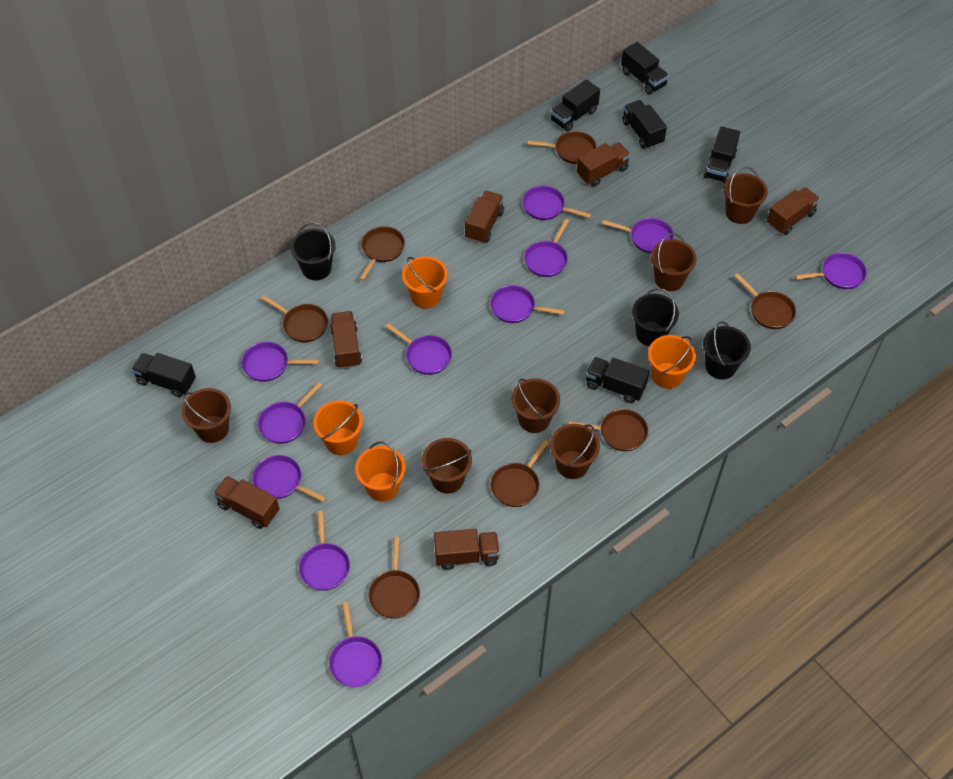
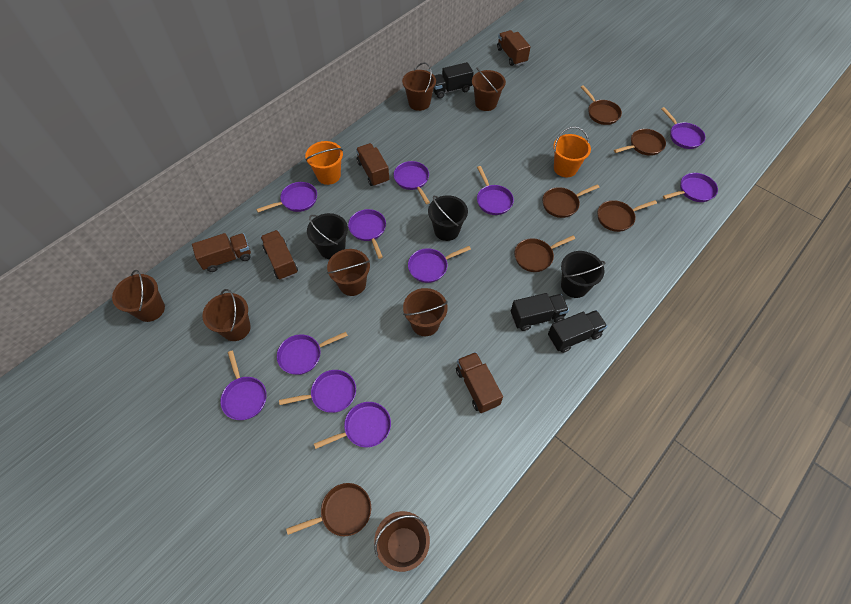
black truck: 6 -> 3
brown bucket: 6 -> 7
brown pan: 7 -> 6
brown truck: 6 -> 5
orange bucket: 4 -> 2

